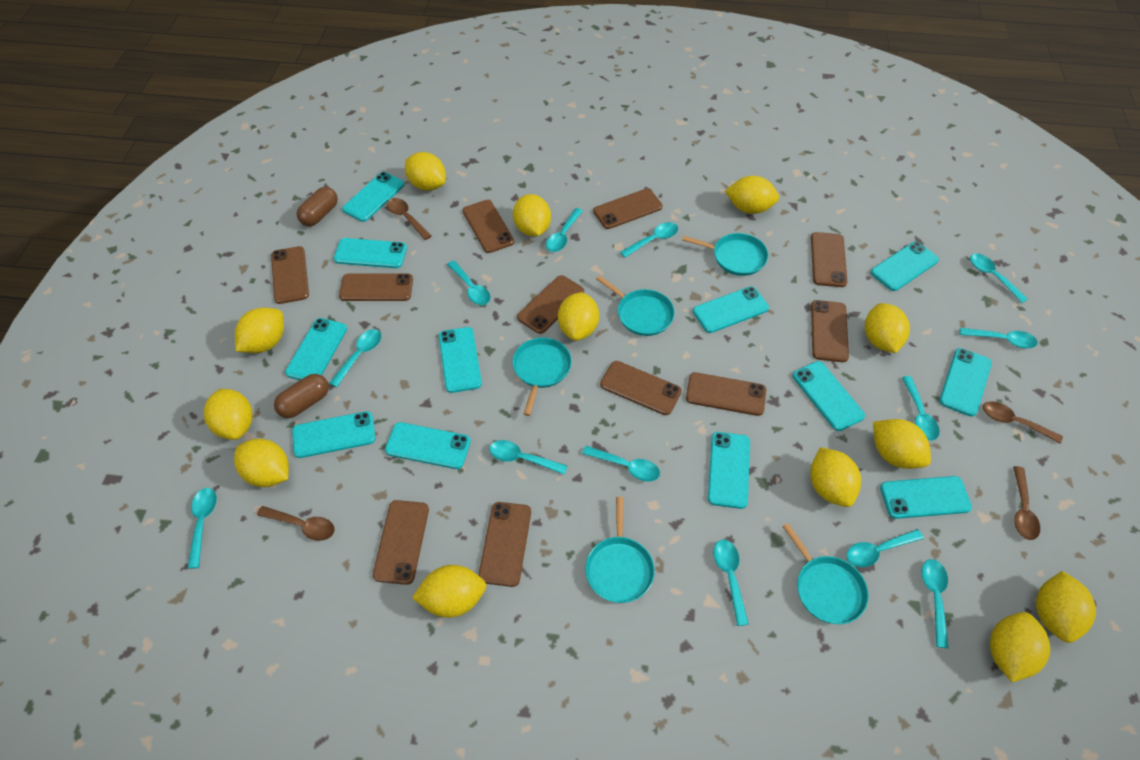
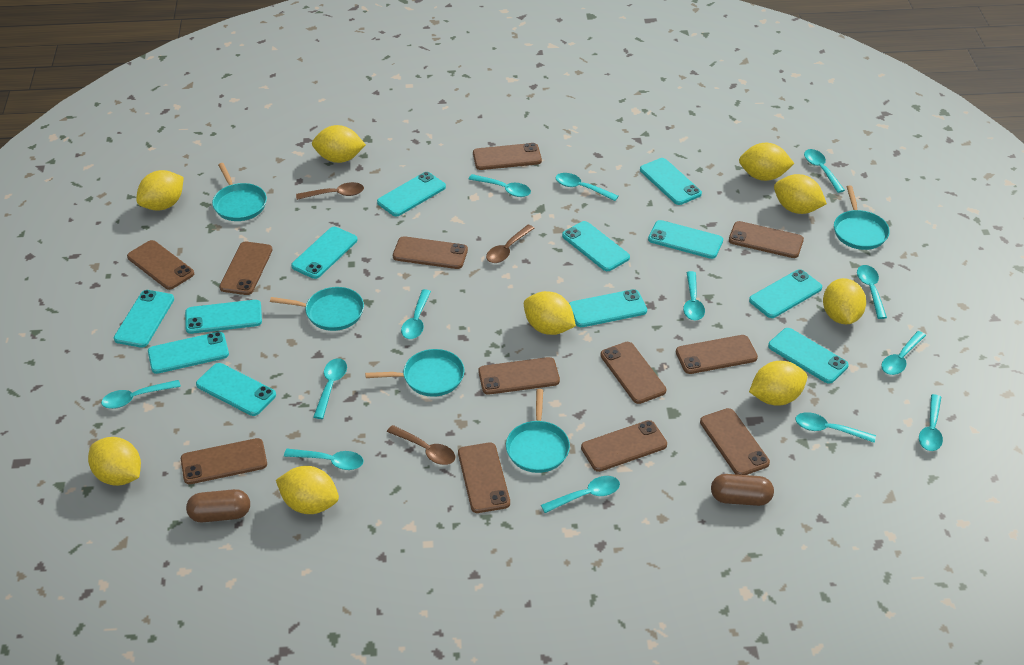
brown phone: 11 -> 12
brown spoon: 4 -> 3
yellow lemon: 13 -> 9

